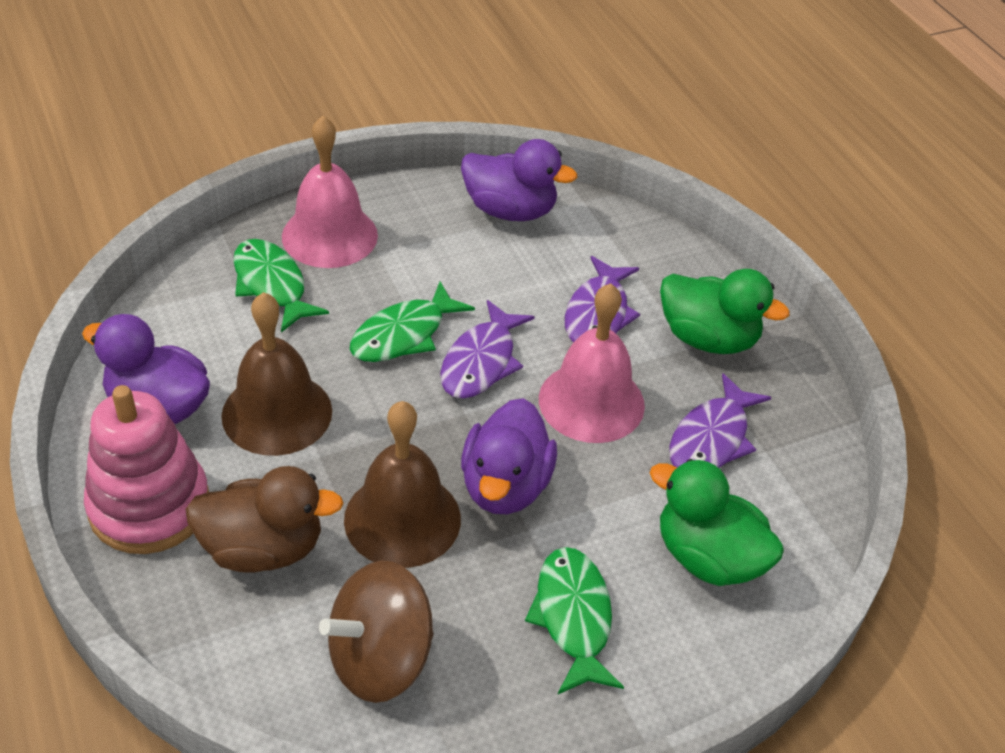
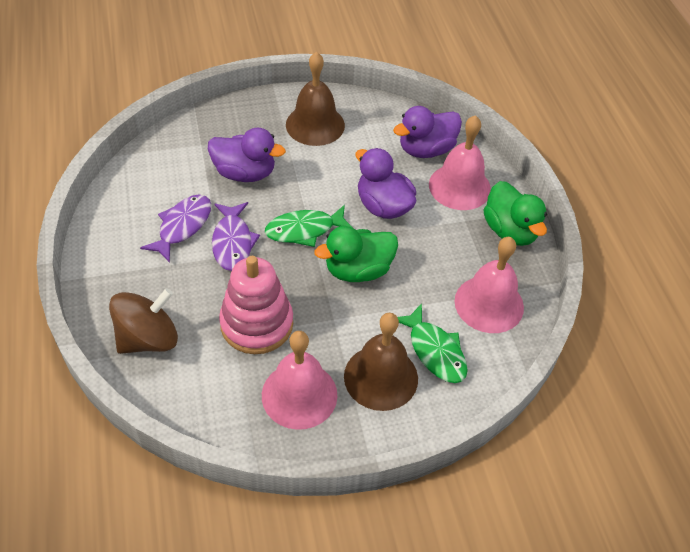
brown duck: 1 -> 0
green fish: 3 -> 2
pink bell: 2 -> 3
purple fish: 3 -> 2

